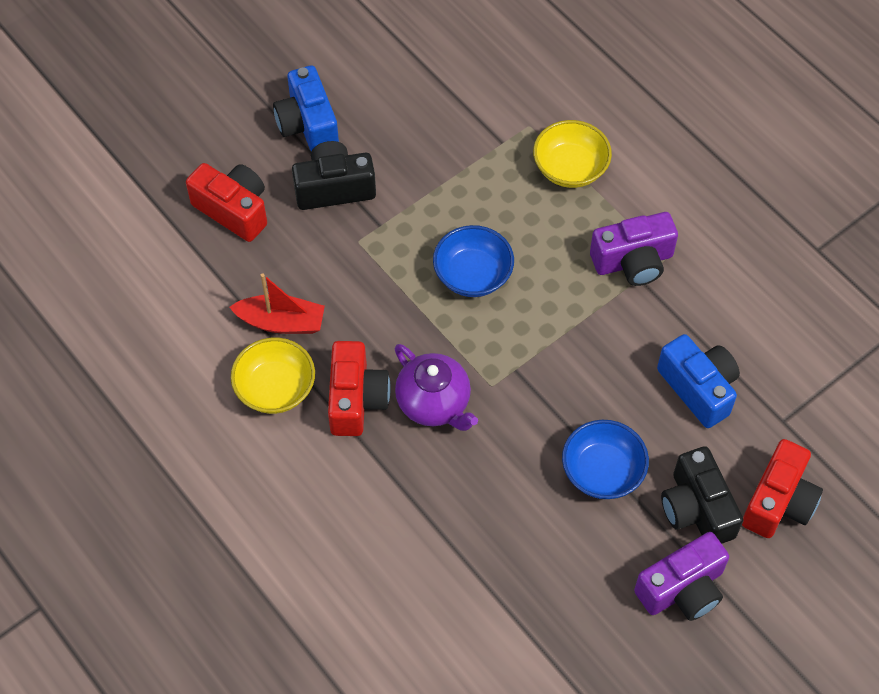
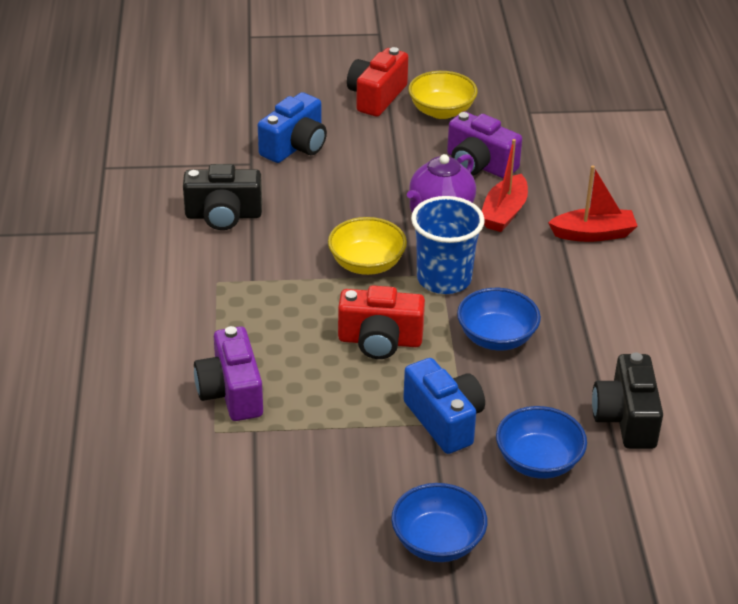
blue bowl: 2 -> 3
blue cup: 0 -> 1
red boat: 1 -> 2
red camera: 3 -> 2

